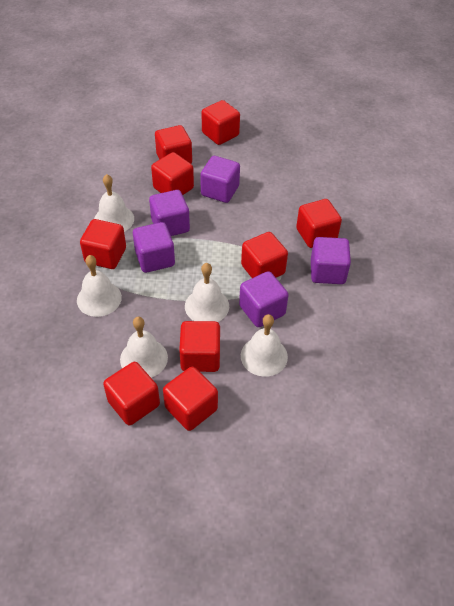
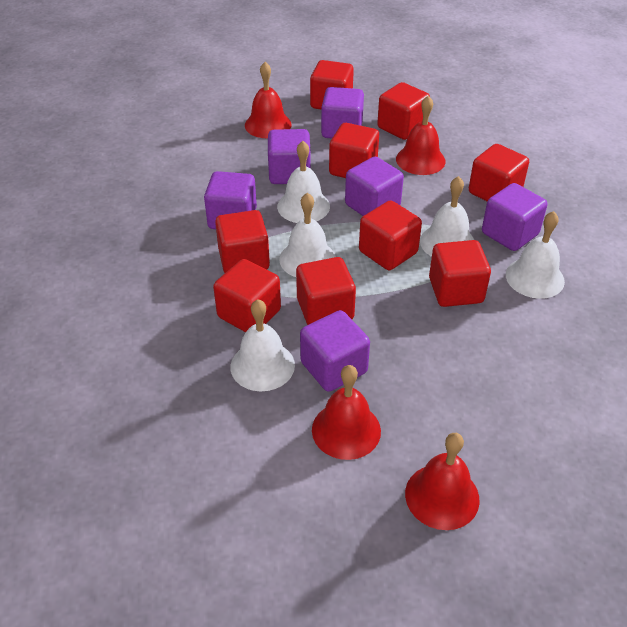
purple cube: 5 -> 6
red bell: 0 -> 4

